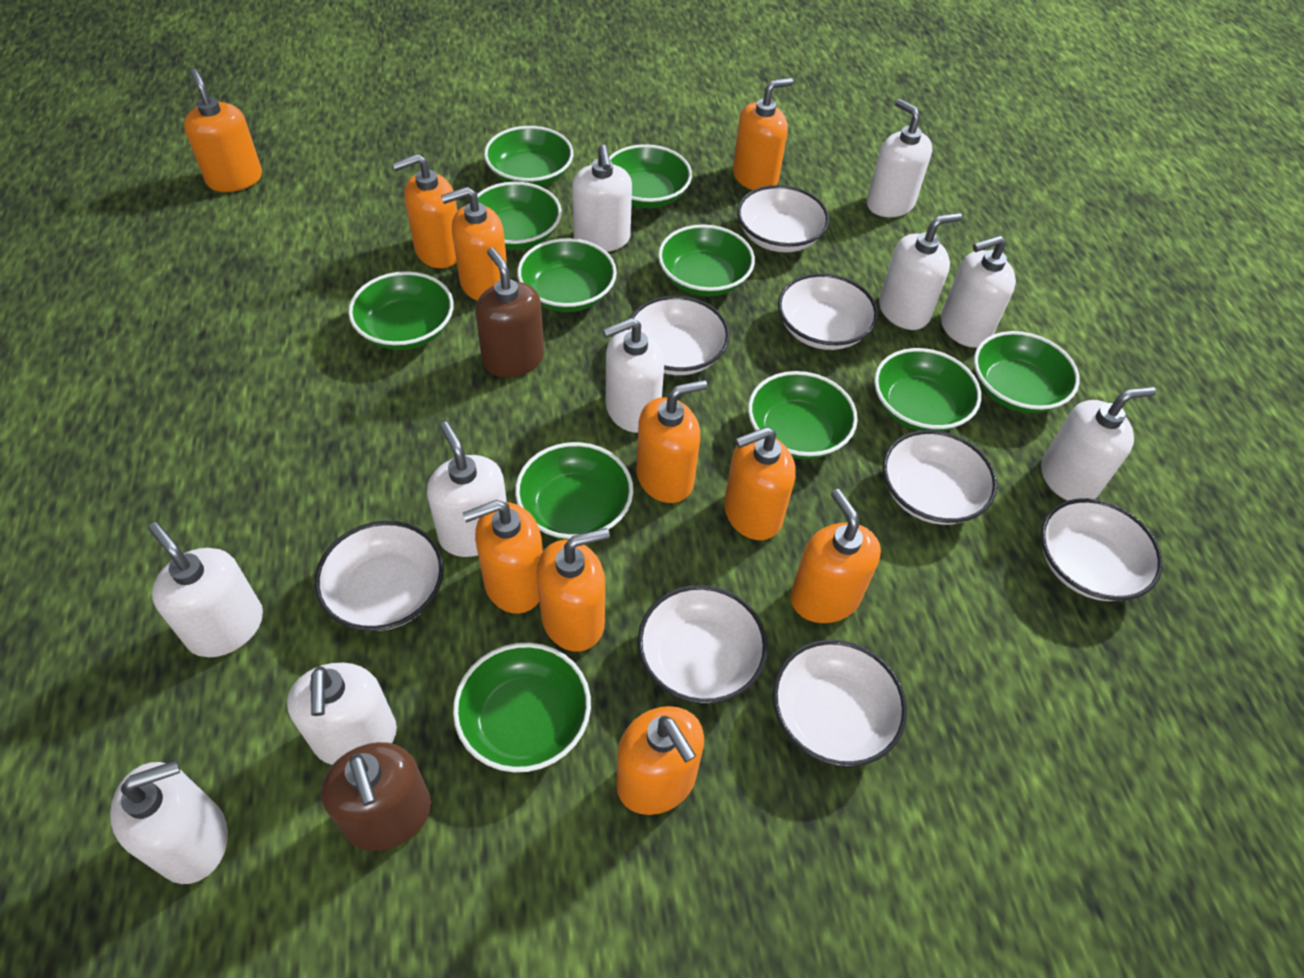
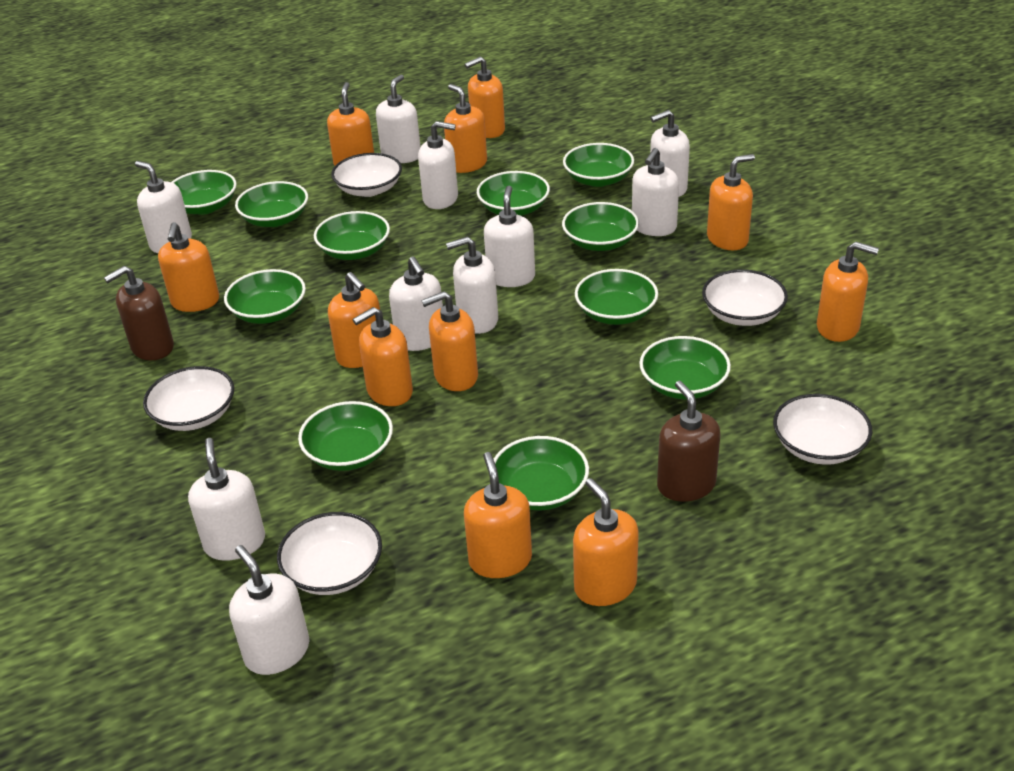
orange soap dispenser: 10 -> 11
white bowl: 8 -> 5

